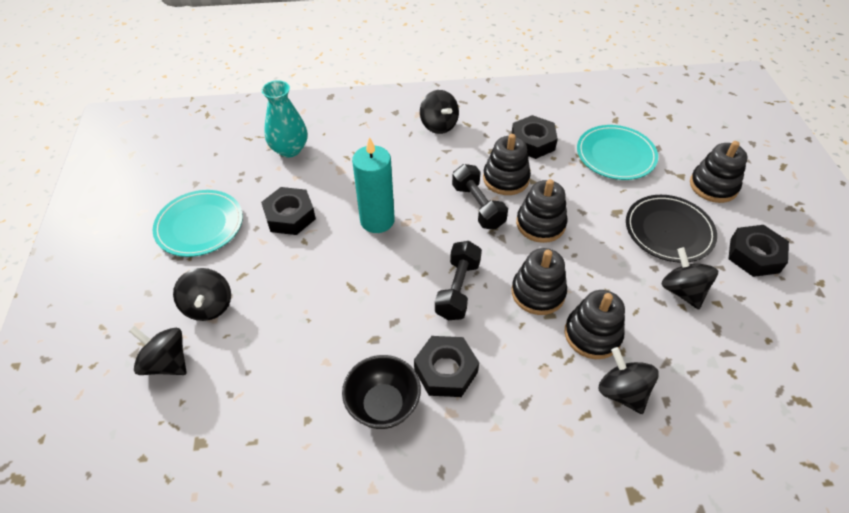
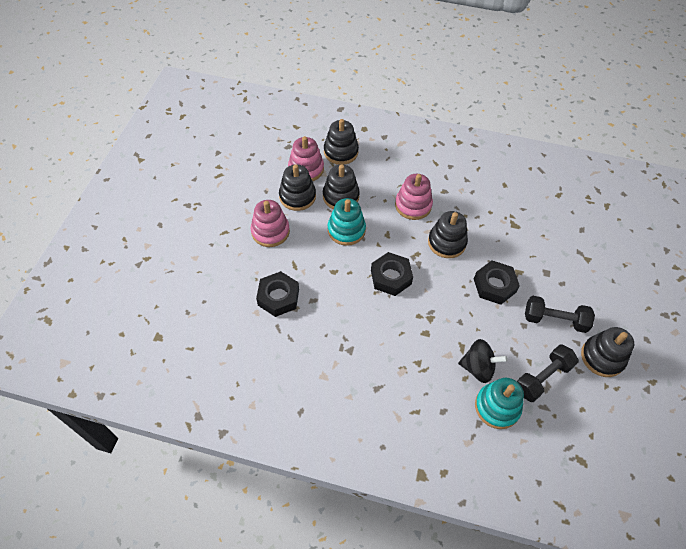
black bowl: 1 -> 0
black nut: 4 -> 3
black plate: 1 -> 0
black spinning top: 5 -> 1
pink stacking toy: 0 -> 3
turquoise candle: 1 -> 0
turquoise plate: 2 -> 0
turquoise stacking toy: 0 -> 2
turquoise vase: 1 -> 0

